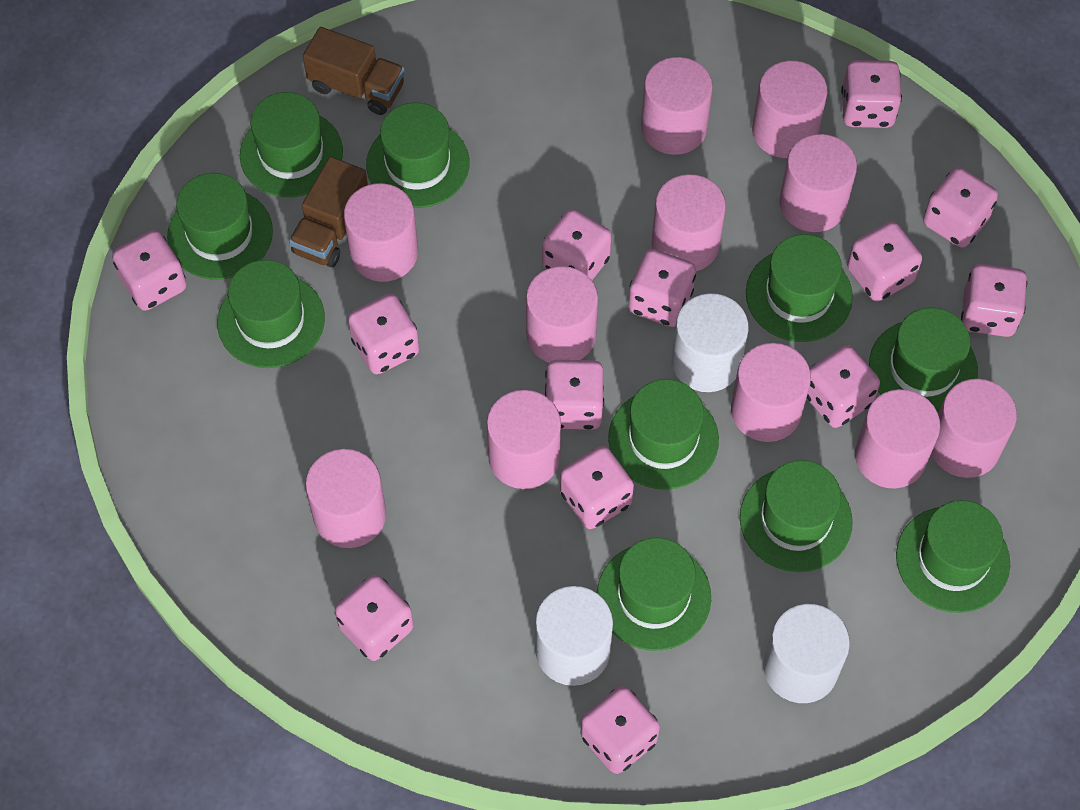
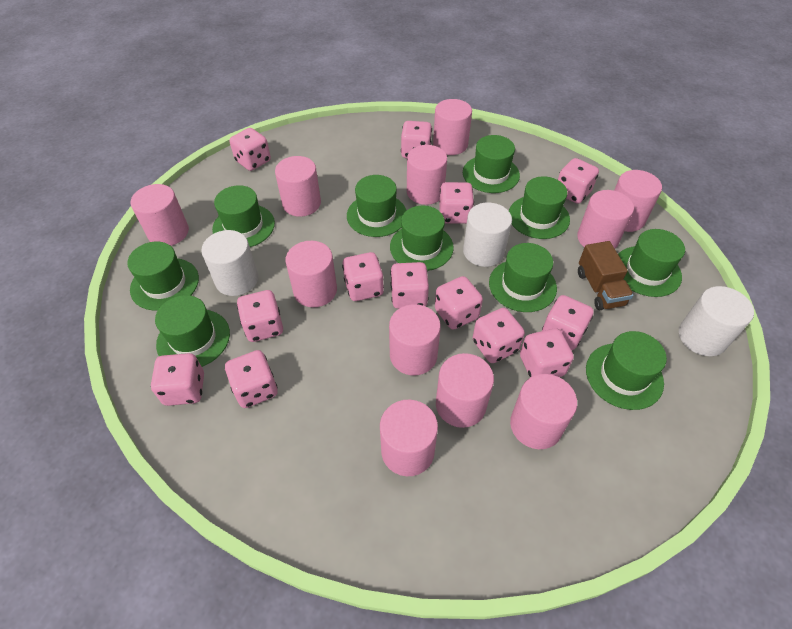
brown truck: 2 -> 1

